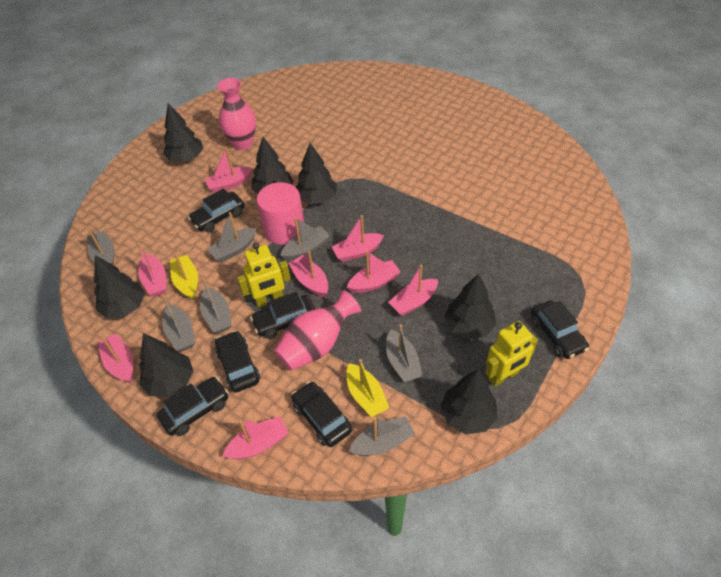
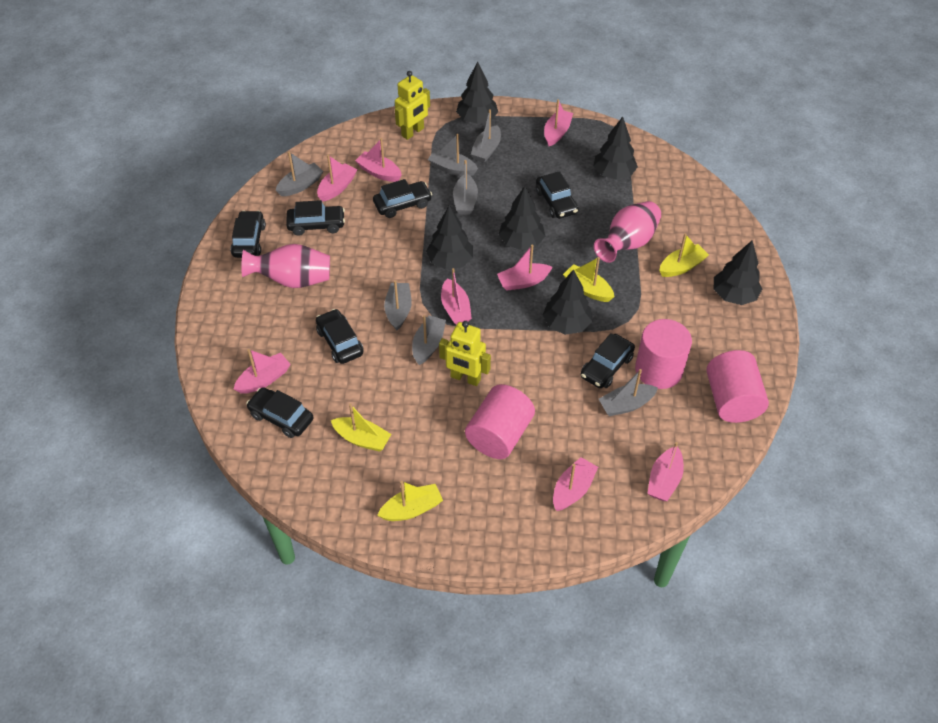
black car: 6 -> 7
black tree: 7 -> 6
pink cylinder: 1 -> 3
yellow boat: 2 -> 4

